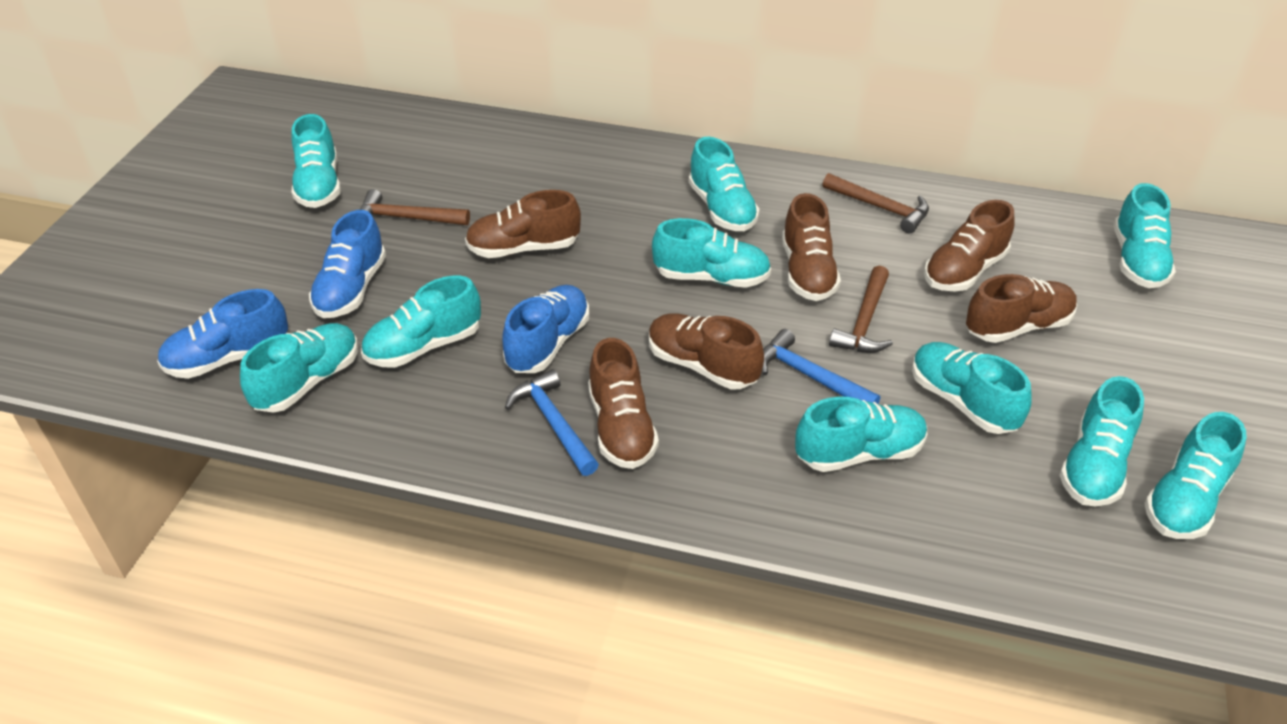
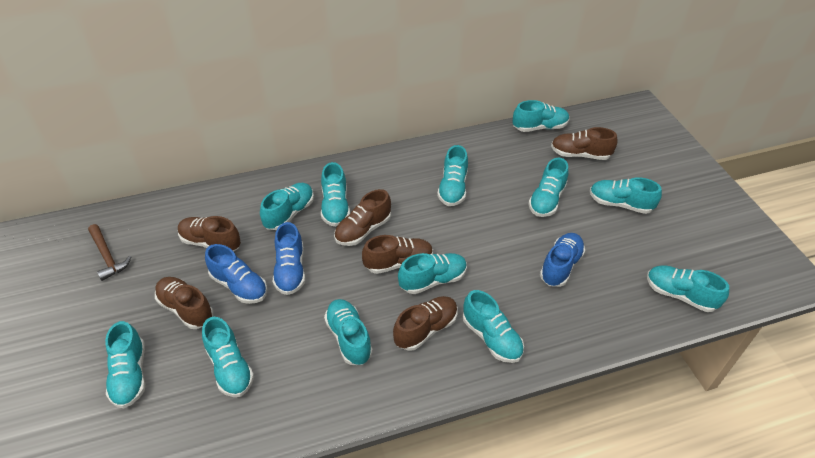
blue hammer: 2 -> 0
brown hammer: 3 -> 1
turquoise shoe: 10 -> 12

